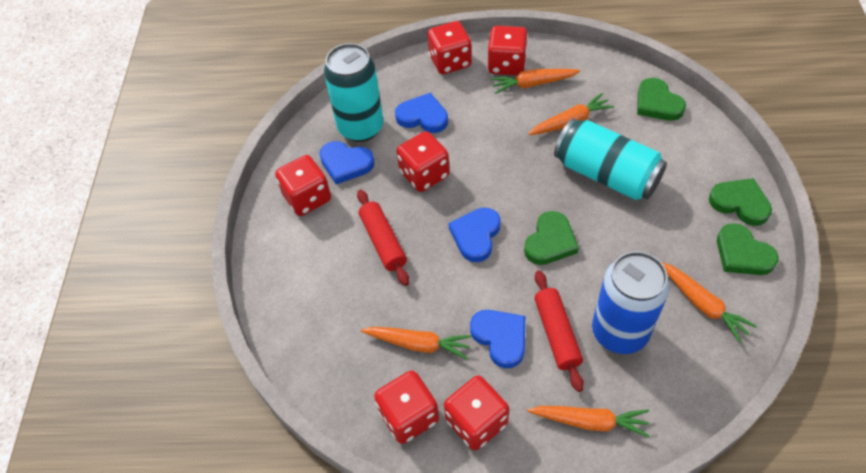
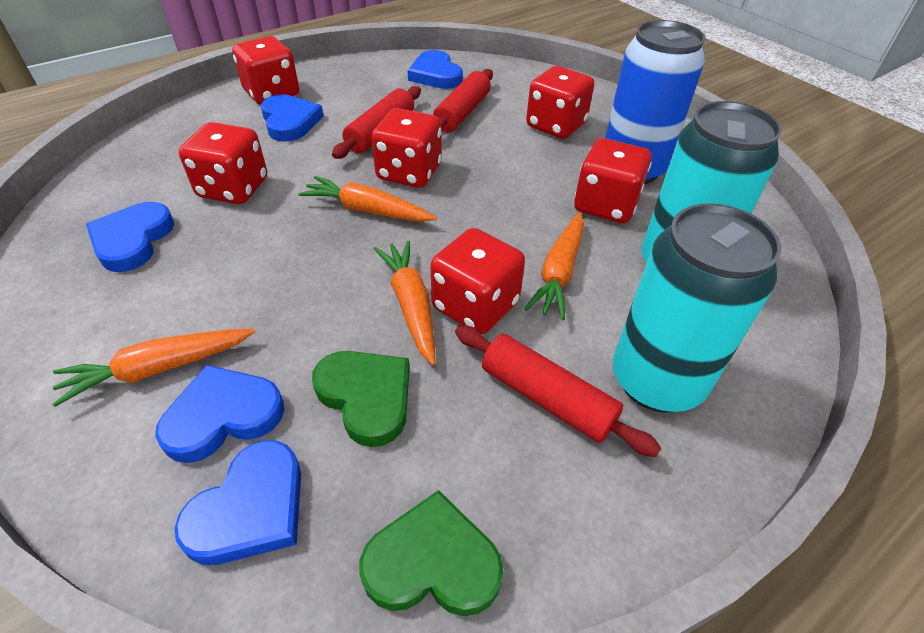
blue heart: 4 -> 5
green heart: 4 -> 2
orange carrot: 5 -> 4
red rolling pin: 2 -> 3

